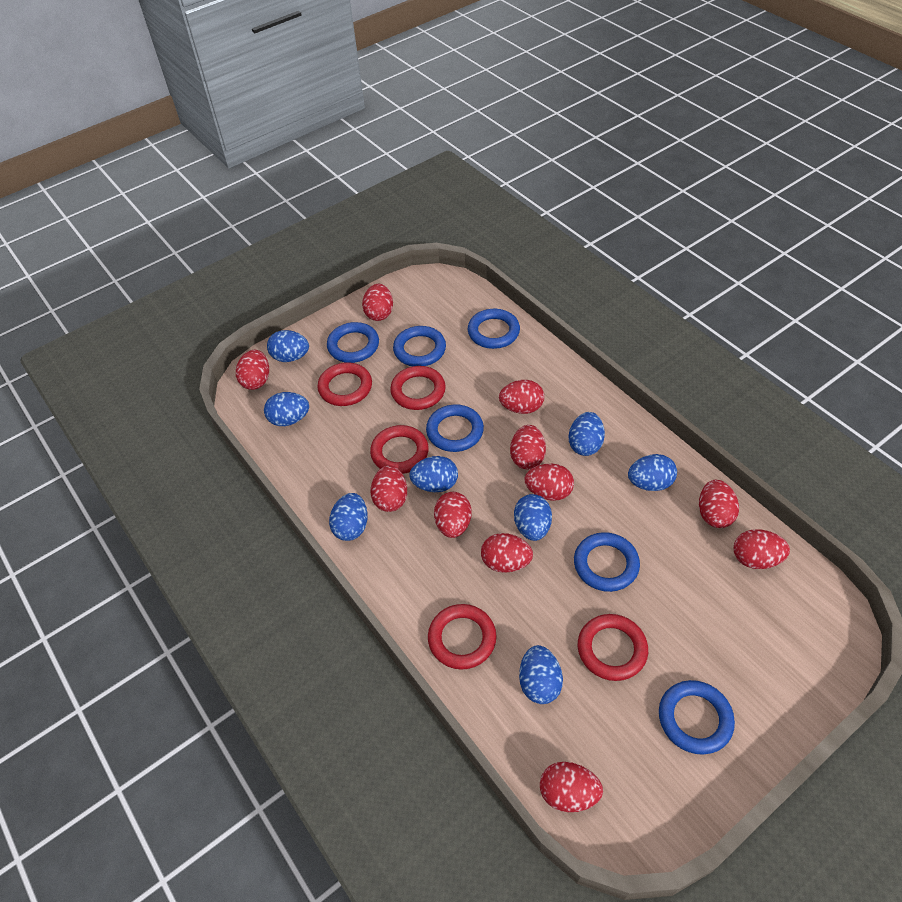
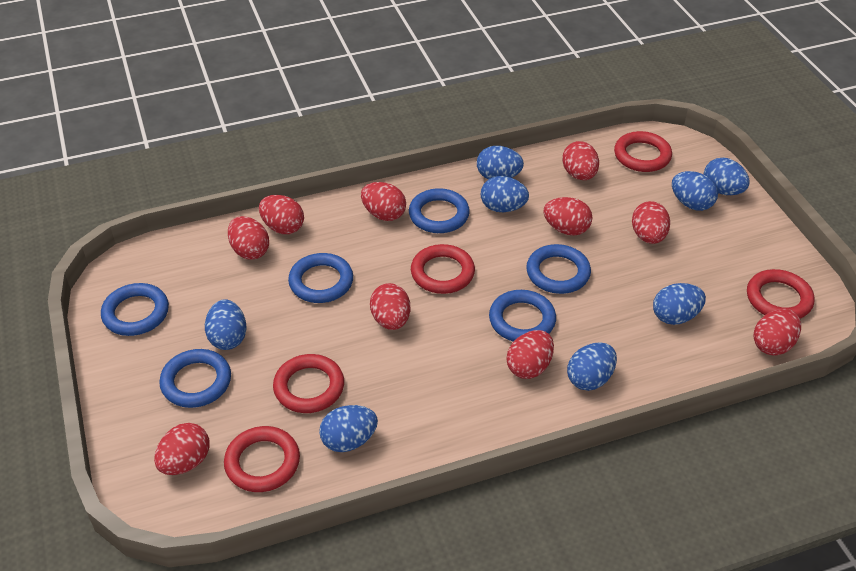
red egg: 11 -> 10

